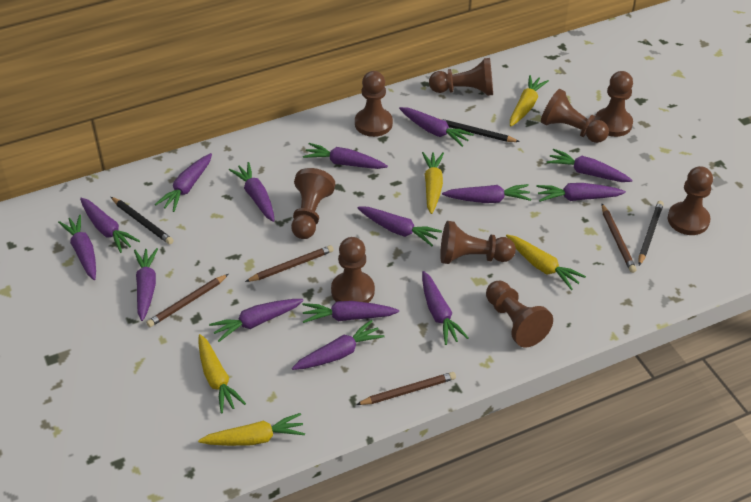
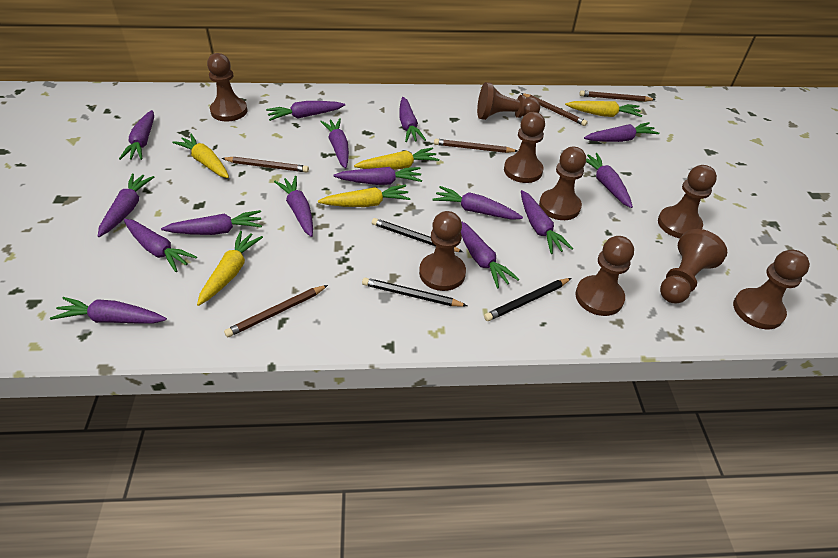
brown pencil: 4 -> 5

